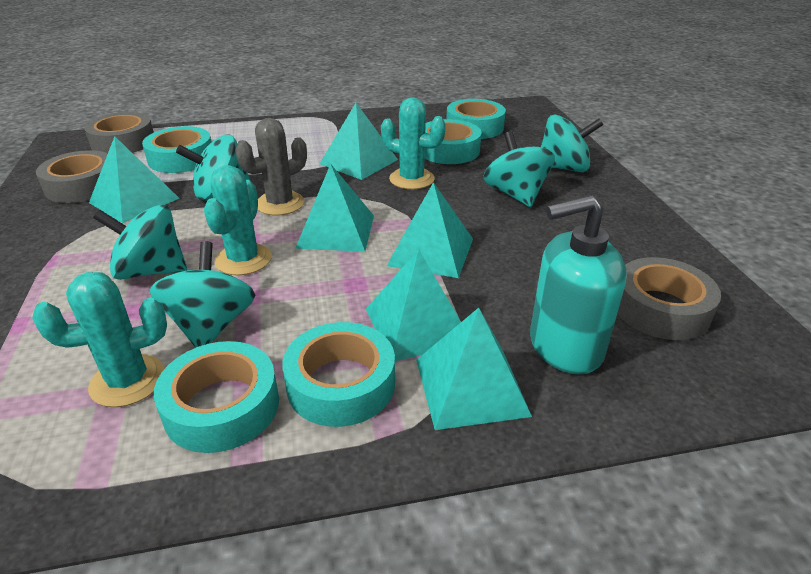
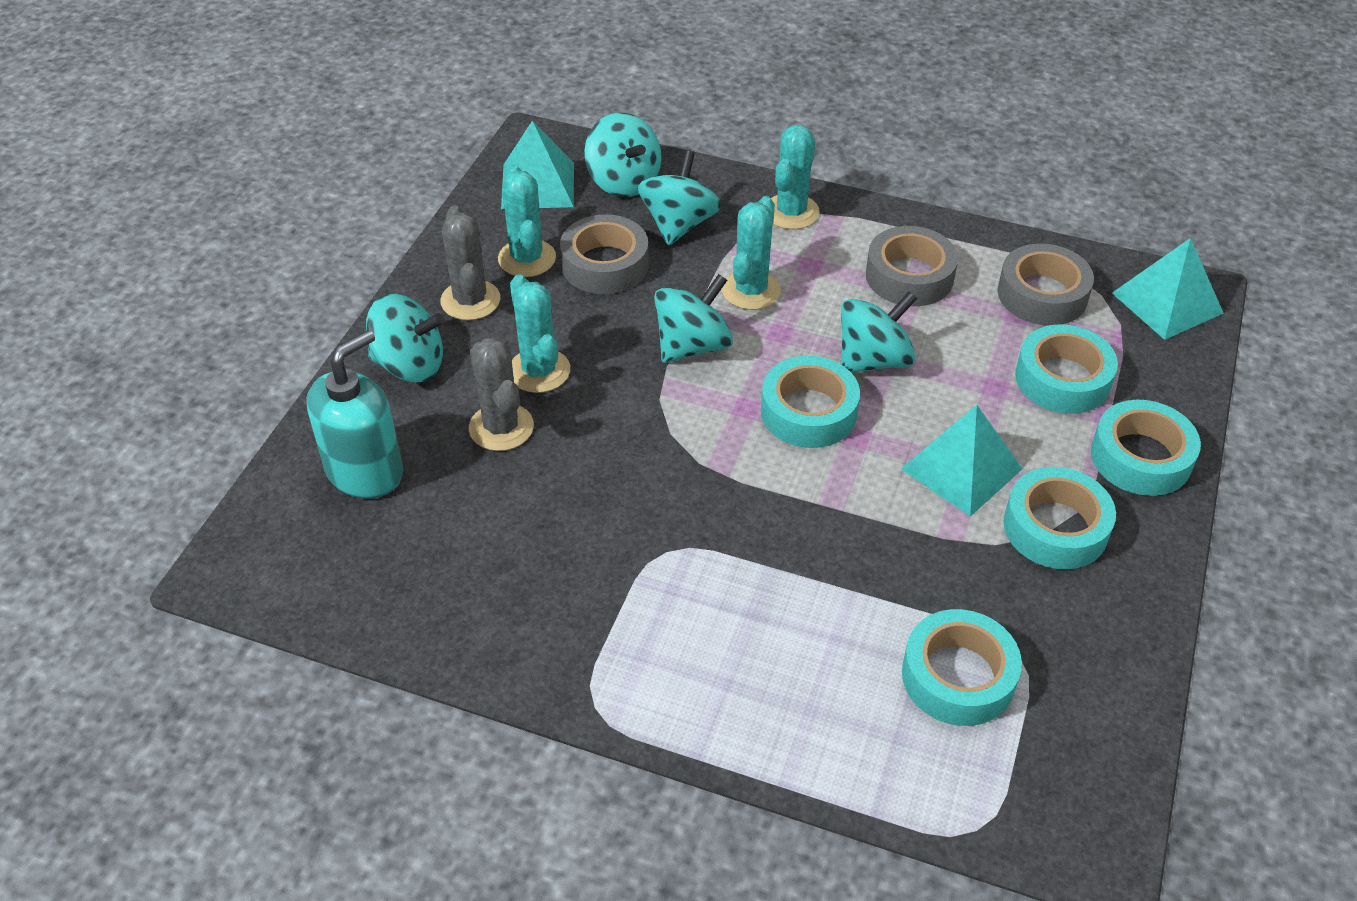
grey cactus: 1 -> 2
turquoise cactus: 3 -> 4
turquoise pyramid: 6 -> 3

